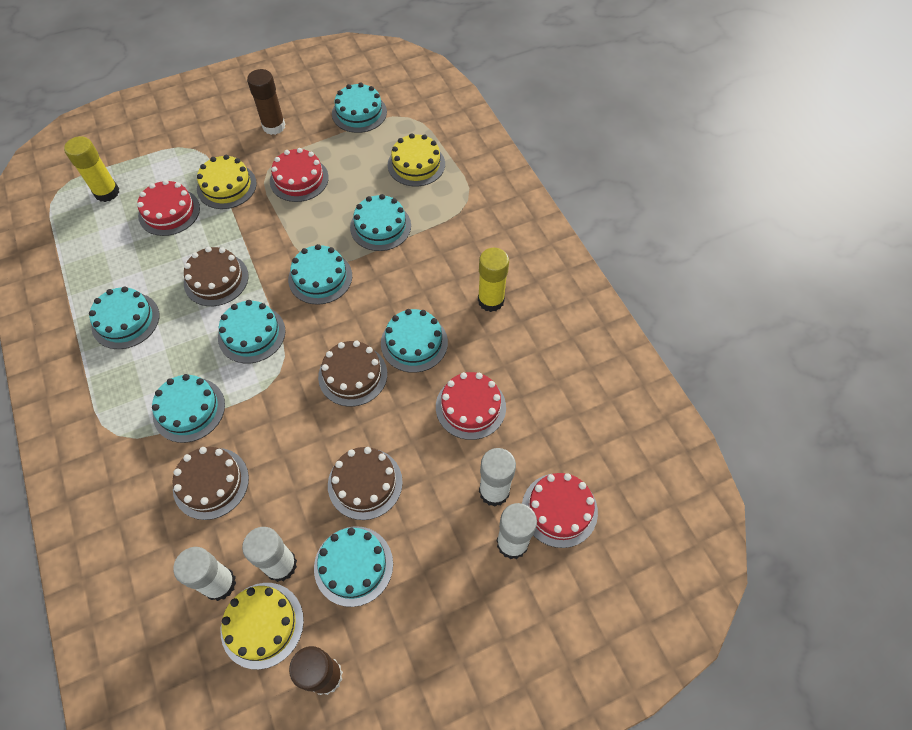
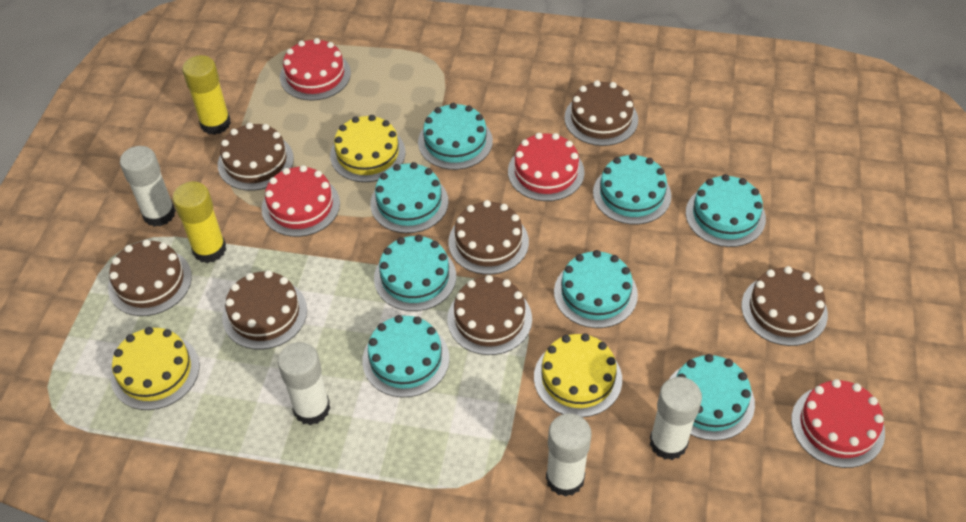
brown cake: 4 -> 7
brown glue stick: 2 -> 0

